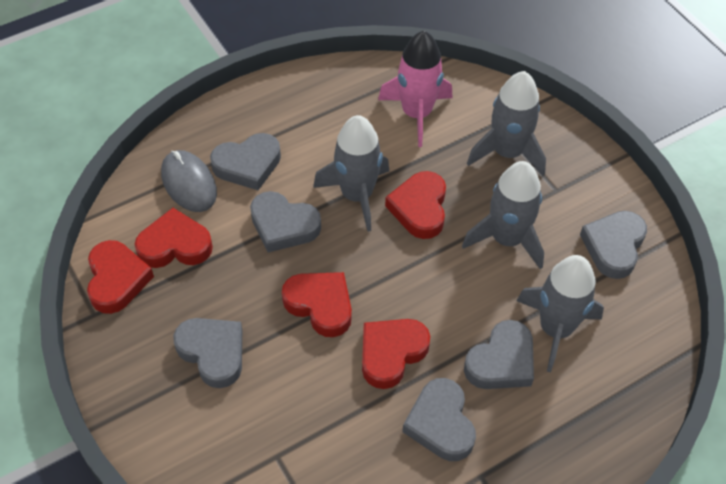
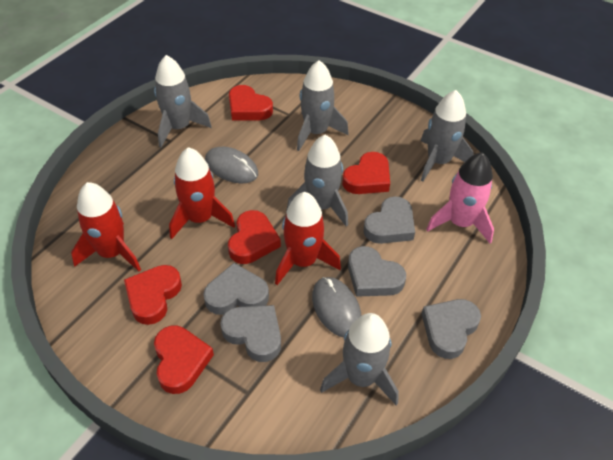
grey heart: 6 -> 5
grey mouse: 1 -> 2
grey rocket: 4 -> 5
red rocket: 0 -> 3

